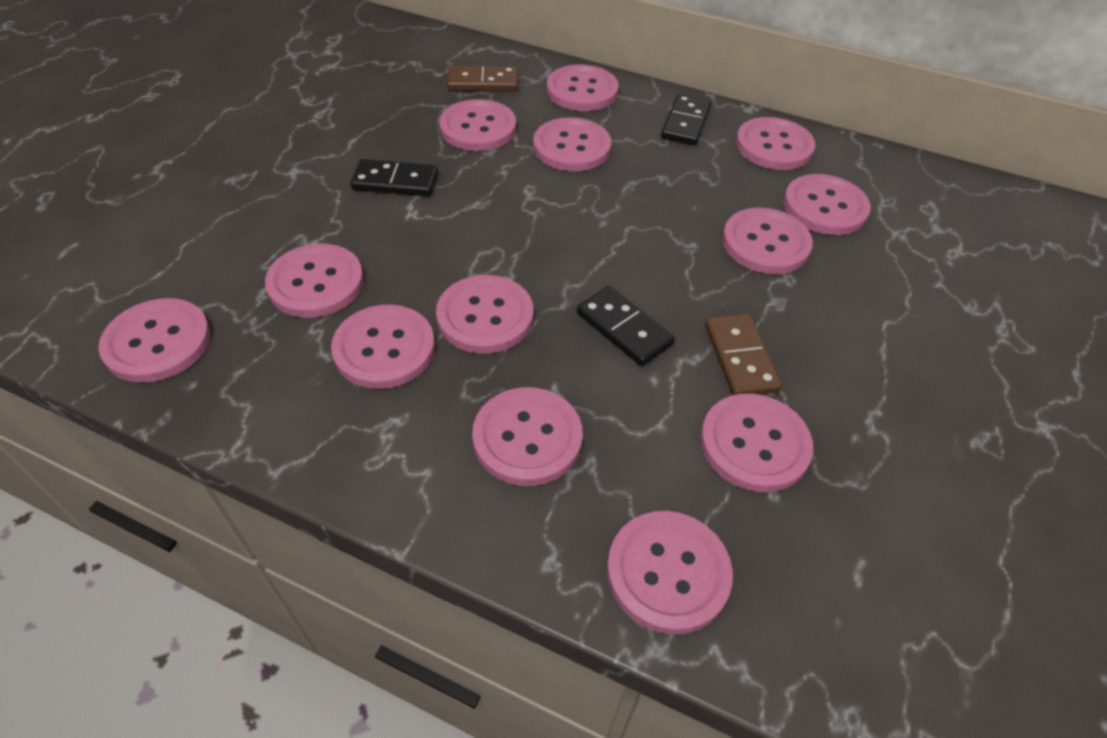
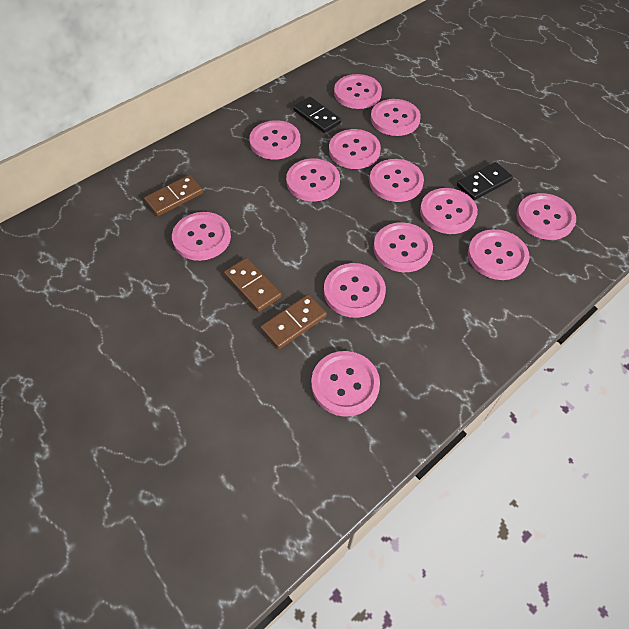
black domino: 3 -> 2
brown domino: 2 -> 3

